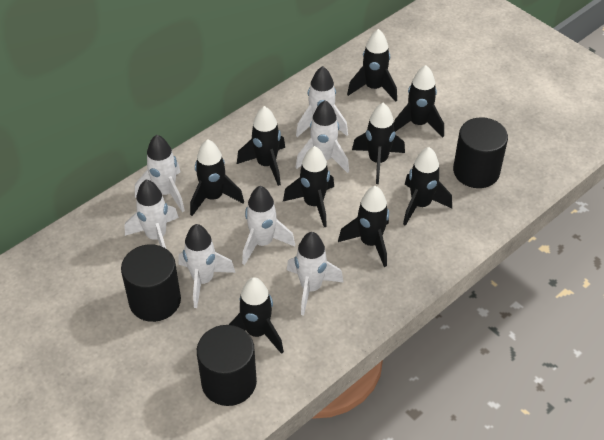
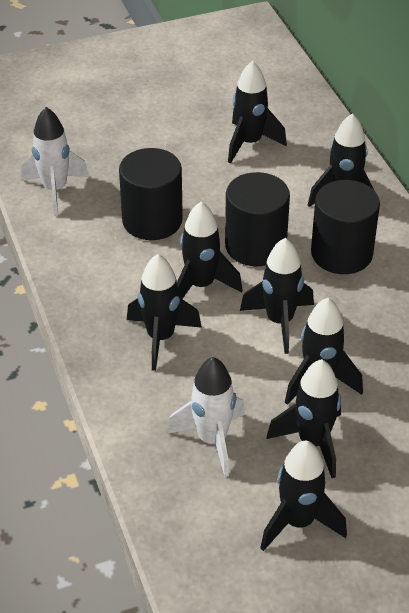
black rocket: 9 -> 8
white rocket: 7 -> 2

